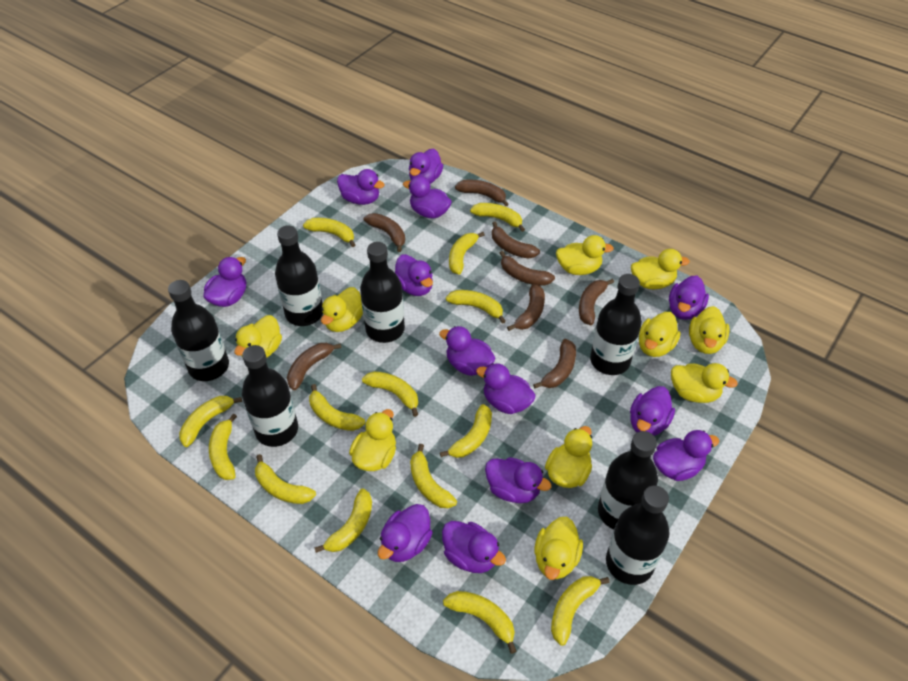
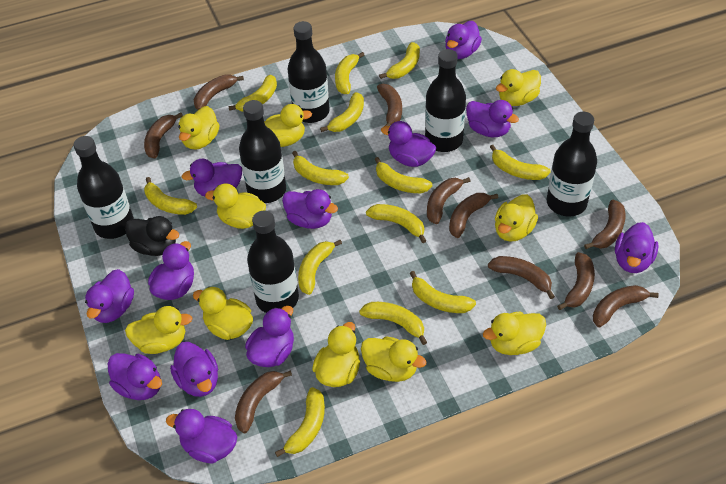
black bottle: 7 -> 6
black duck: 0 -> 1
brown banana: 8 -> 10
purple duck: 13 -> 12
yellow banana: 14 -> 13

